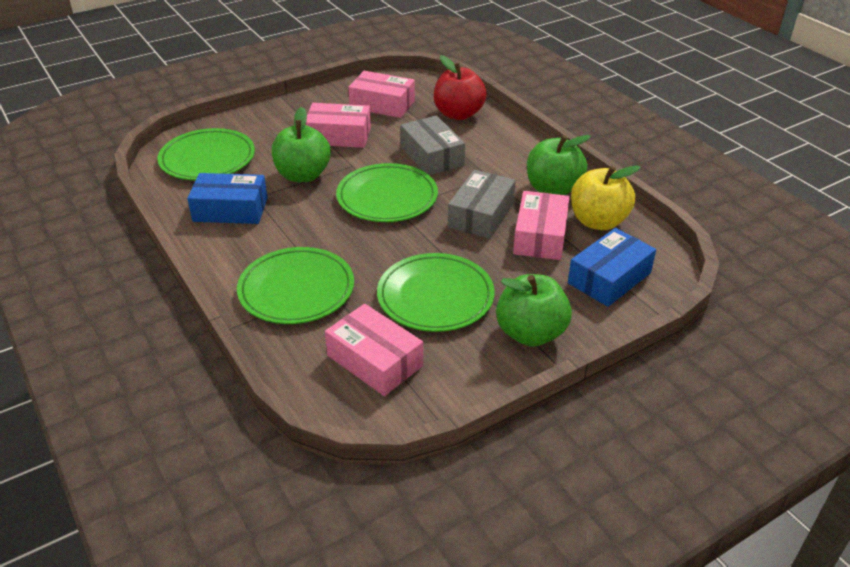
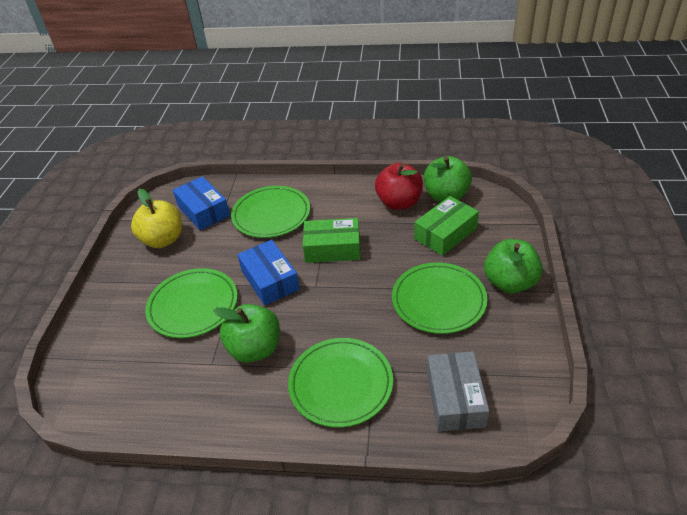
green box: 0 -> 2
grey box: 2 -> 1
pink box: 4 -> 0

